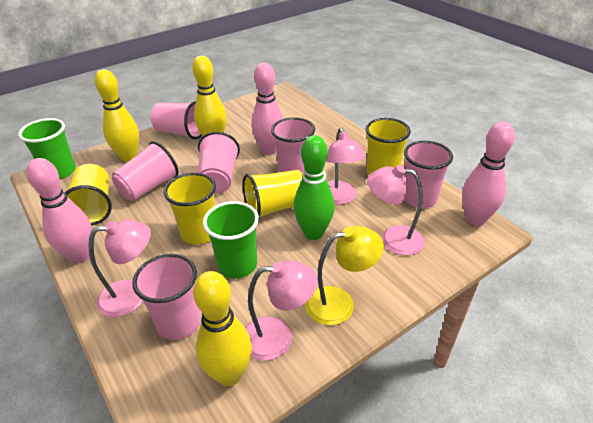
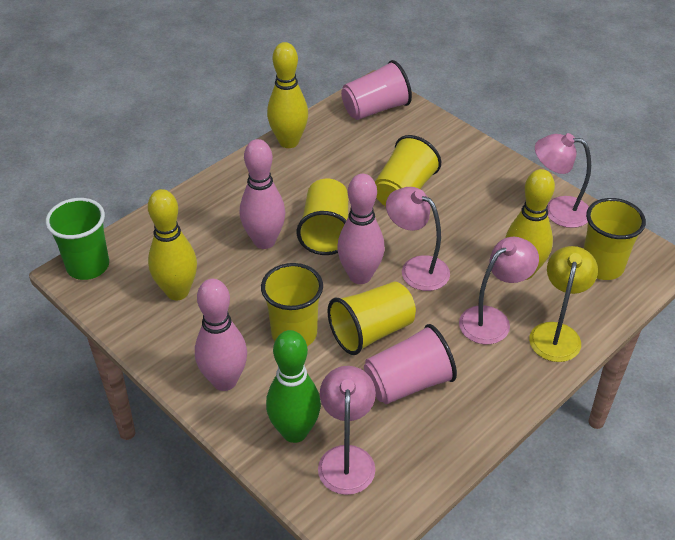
green cup: 2 -> 1
pink cup: 6 -> 2
yellow cup: 4 -> 5

